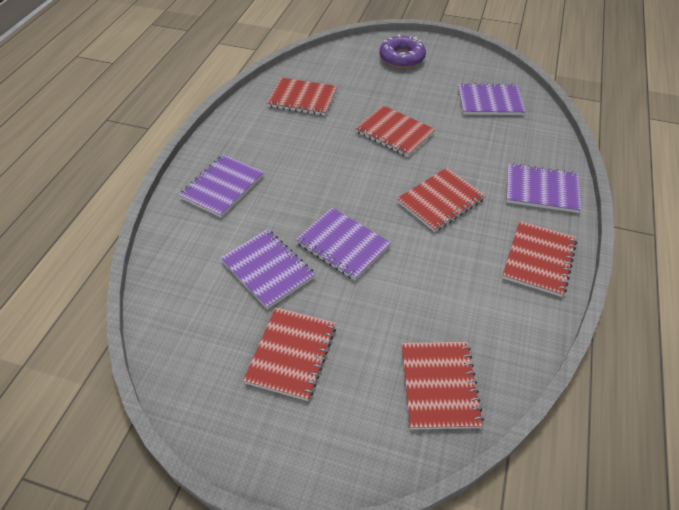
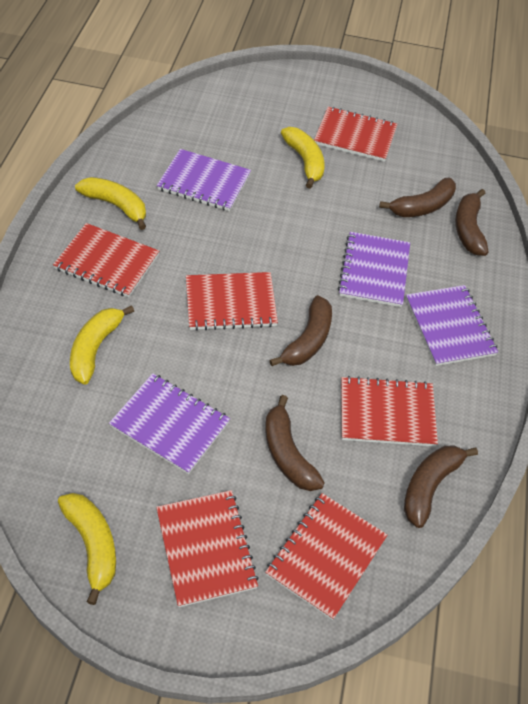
brown banana: 0 -> 5
purple donut: 1 -> 0
purple notebook: 5 -> 4
yellow banana: 0 -> 4

